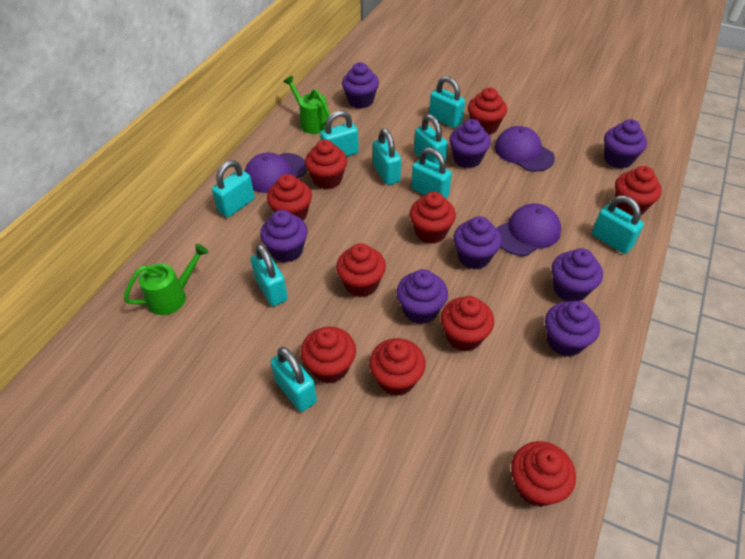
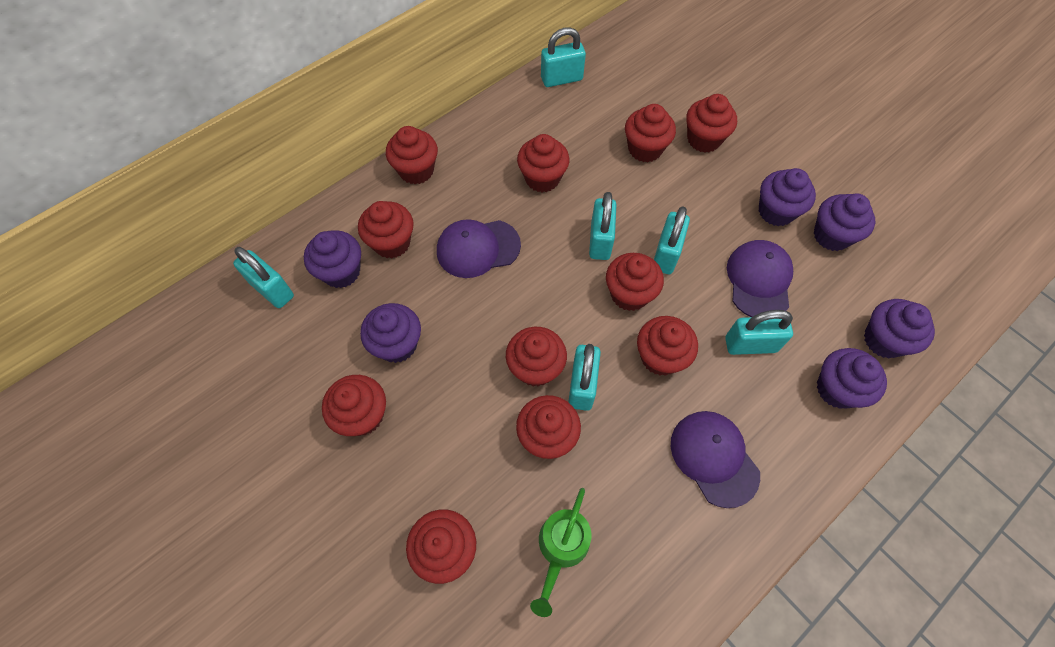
green watering can: 2 -> 1
purple cupcake: 8 -> 6
red cupcake: 10 -> 11
turquoise padlock: 9 -> 6

